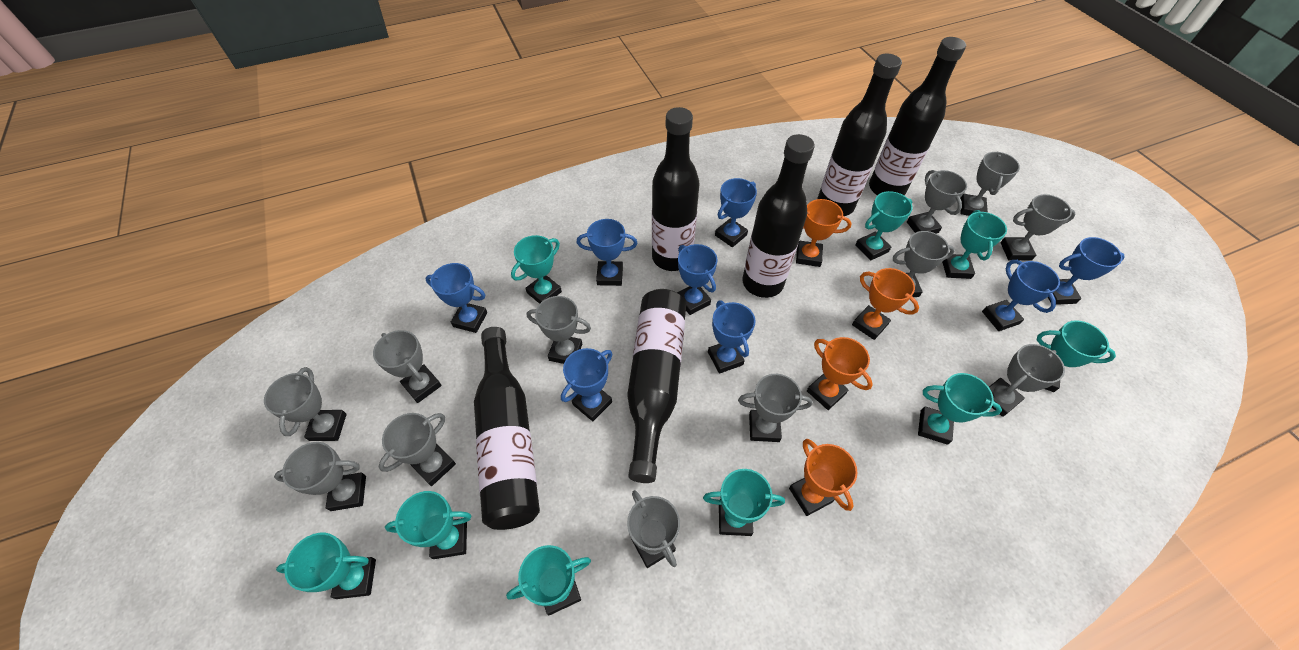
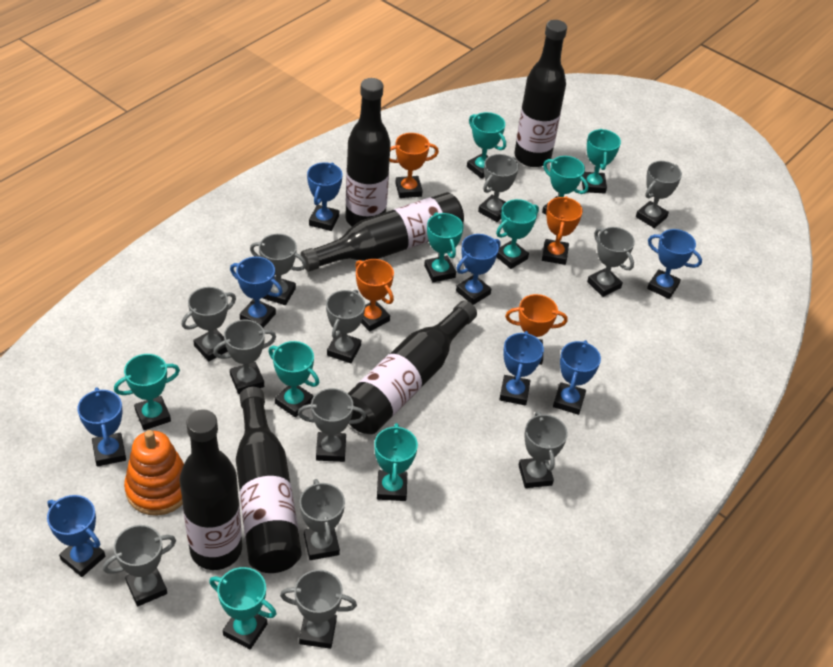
orange stacking toy: 0 -> 1

